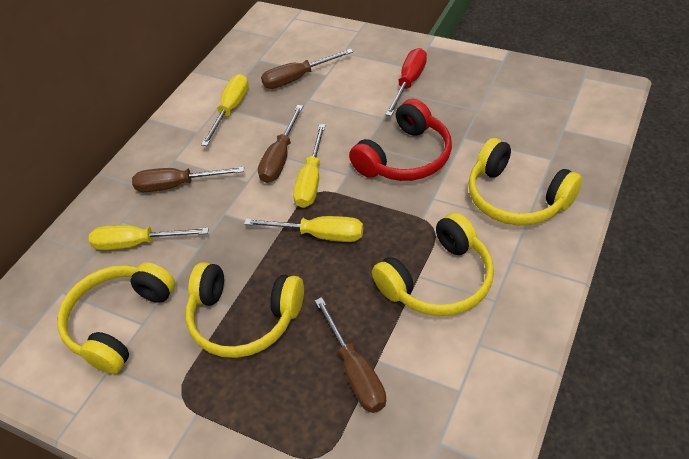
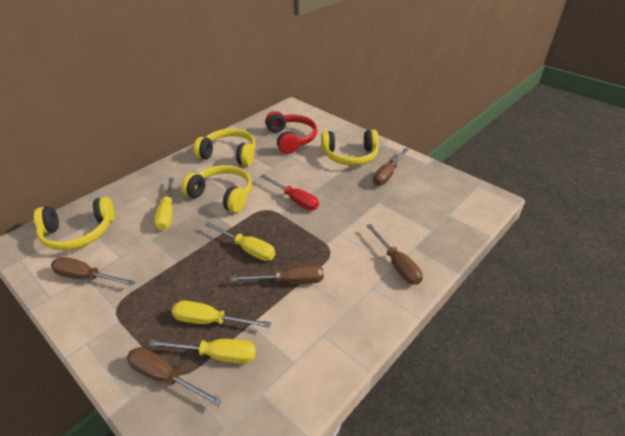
brown screwdriver: 4 -> 5

